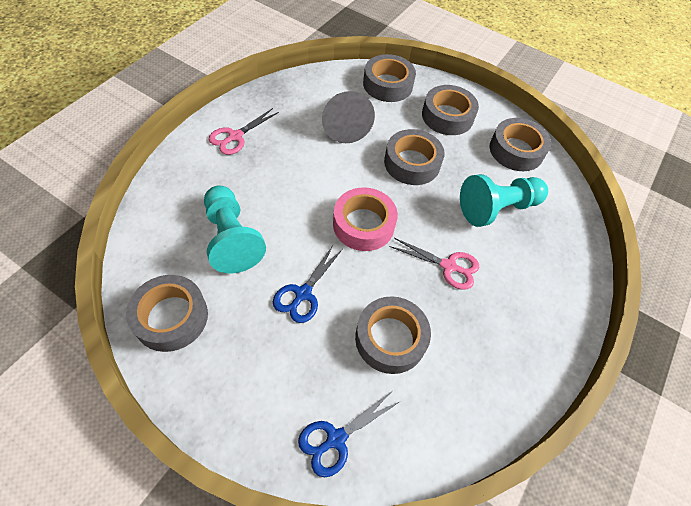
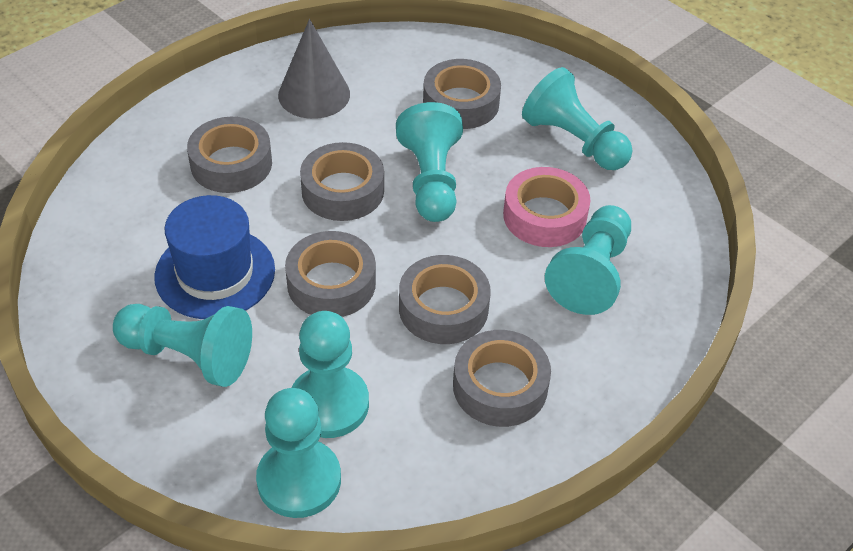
blue hat: 0 -> 1
blue scissors: 2 -> 0
pink scissors: 2 -> 0
turquoise pawn: 2 -> 6

